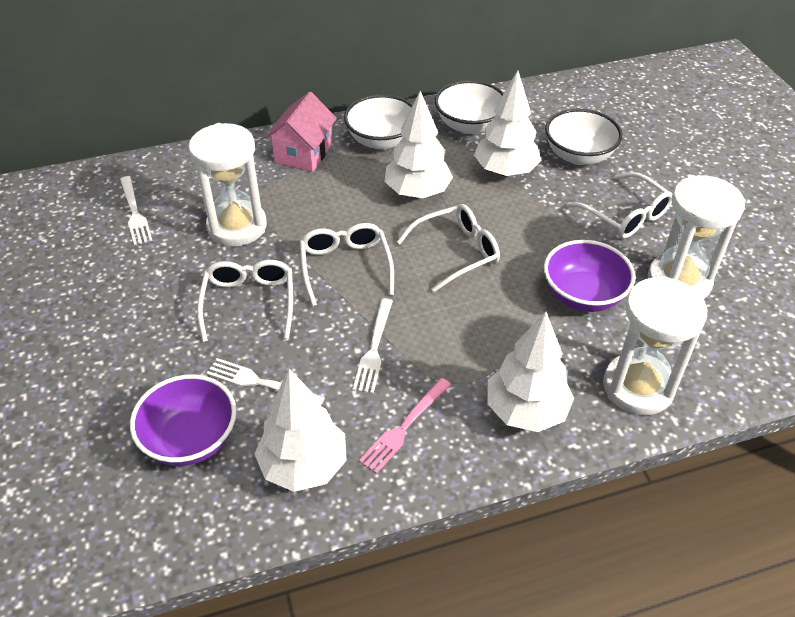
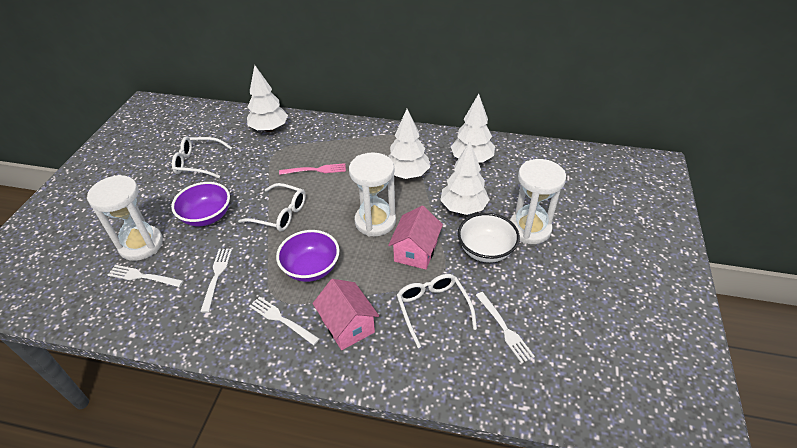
pink house: 1 -> 2
white bowl: 3 -> 1
white fork: 3 -> 4
white glasses: 4 -> 3

